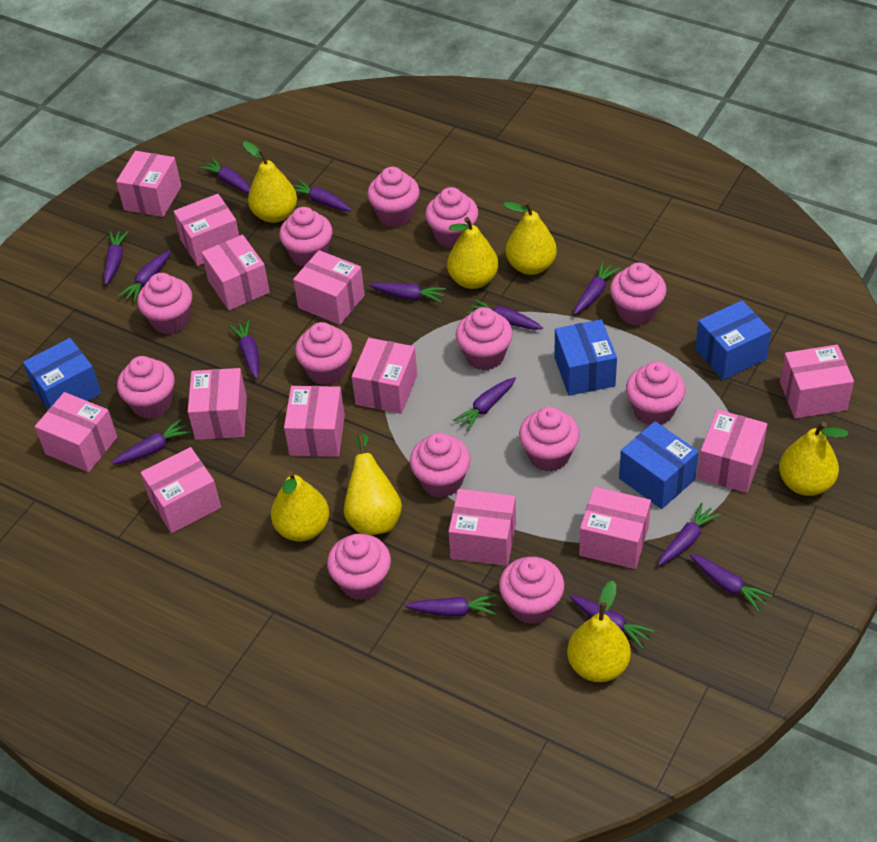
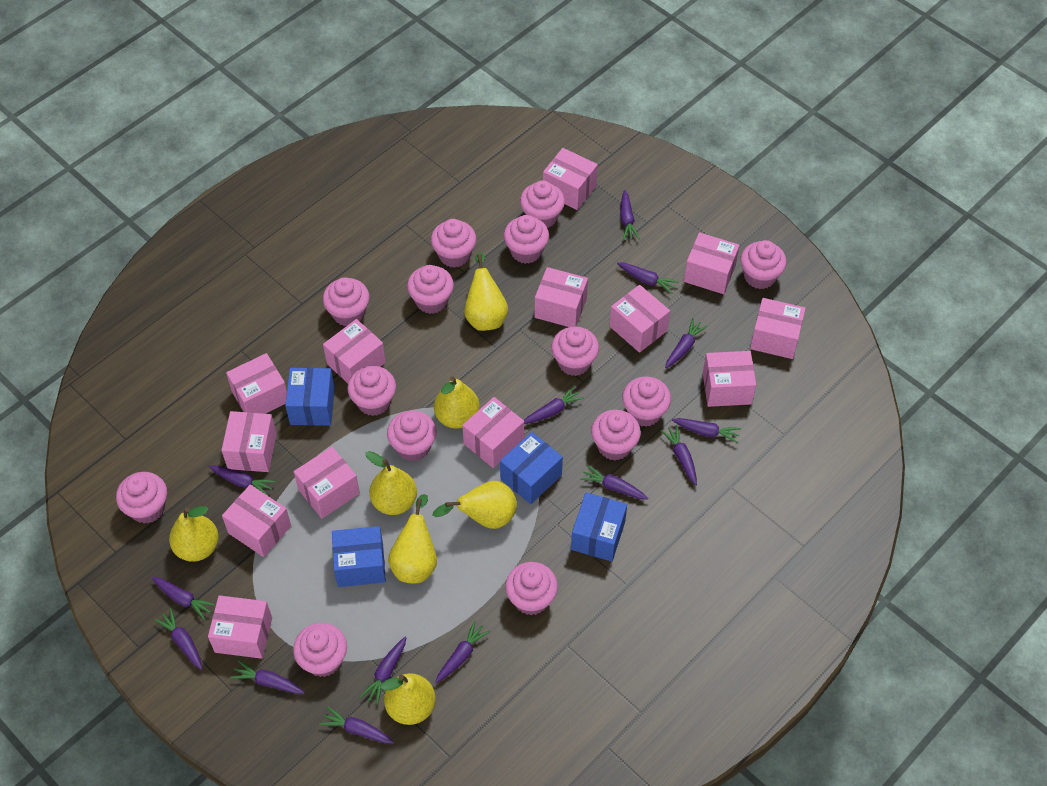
pink cupcake: 13 -> 14

